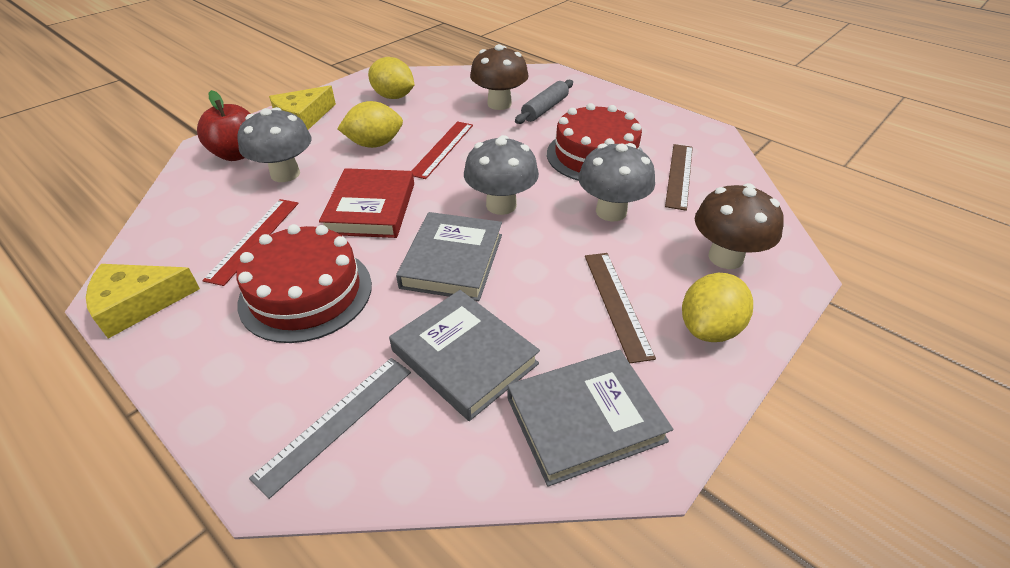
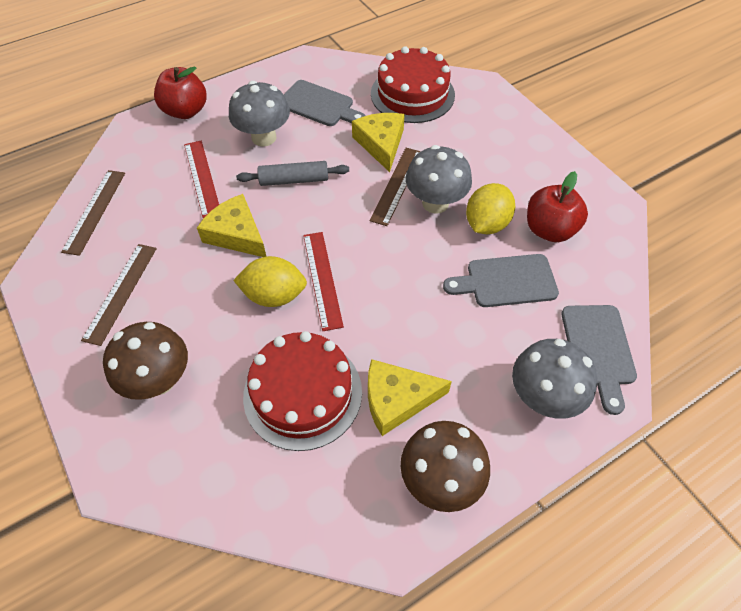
brown ruler: 2 -> 3
grey book: 3 -> 0
grey cutting board: 0 -> 3
grey ruler: 1 -> 0
red apple: 1 -> 2
red book: 1 -> 0
yellow cheese: 2 -> 3
yellow lemon: 3 -> 2

